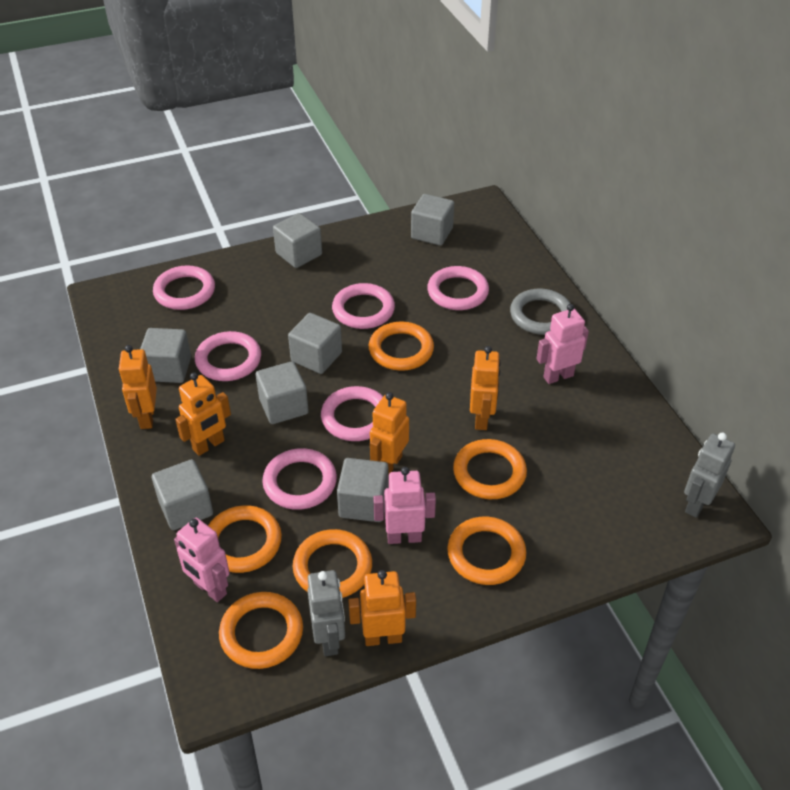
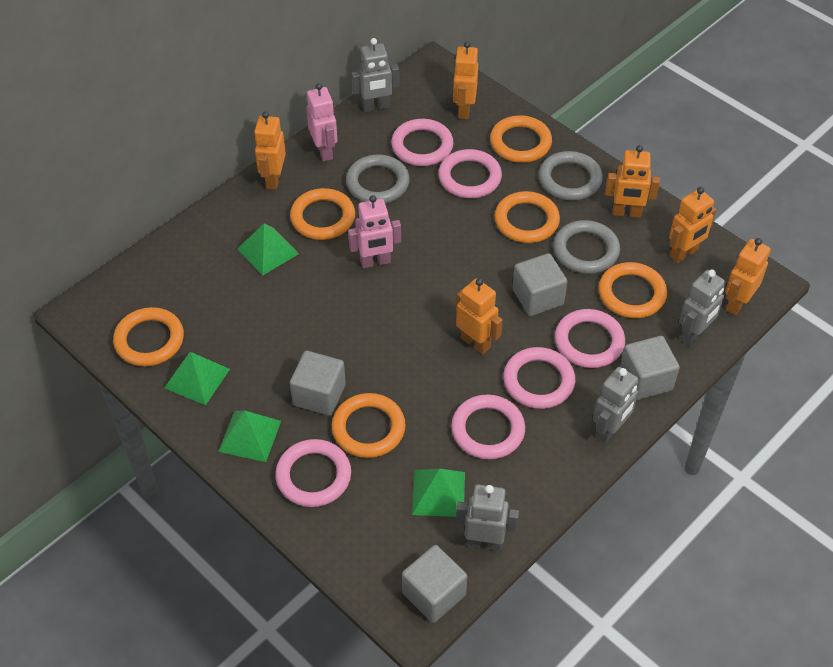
green pyramid: 0 -> 4
grey cube: 7 -> 4
grey ring: 1 -> 3
grey robot: 2 -> 4
orange robot: 5 -> 6
pink robot: 3 -> 2

